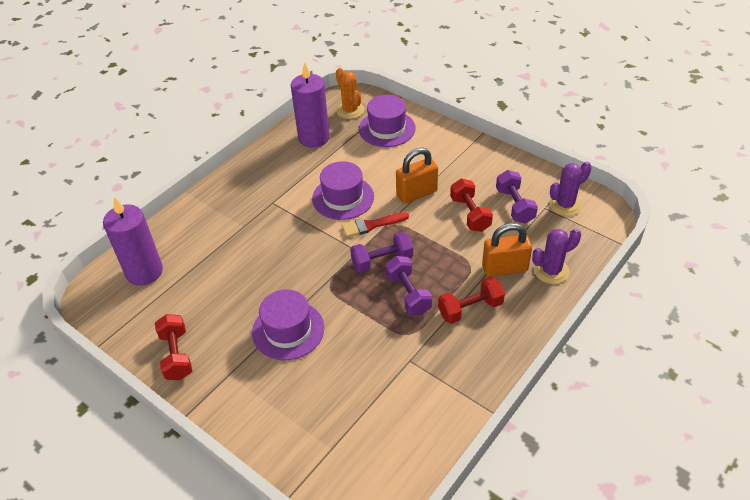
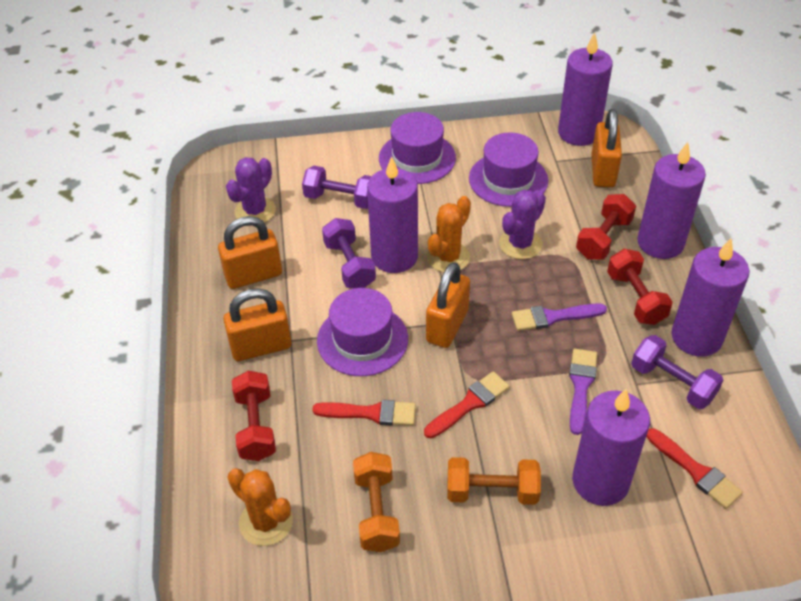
orange cactus: 1 -> 2
orange dumbbell: 0 -> 2
orange padlock: 2 -> 4
purple brush: 0 -> 2
purple candle: 2 -> 5
red brush: 1 -> 3

